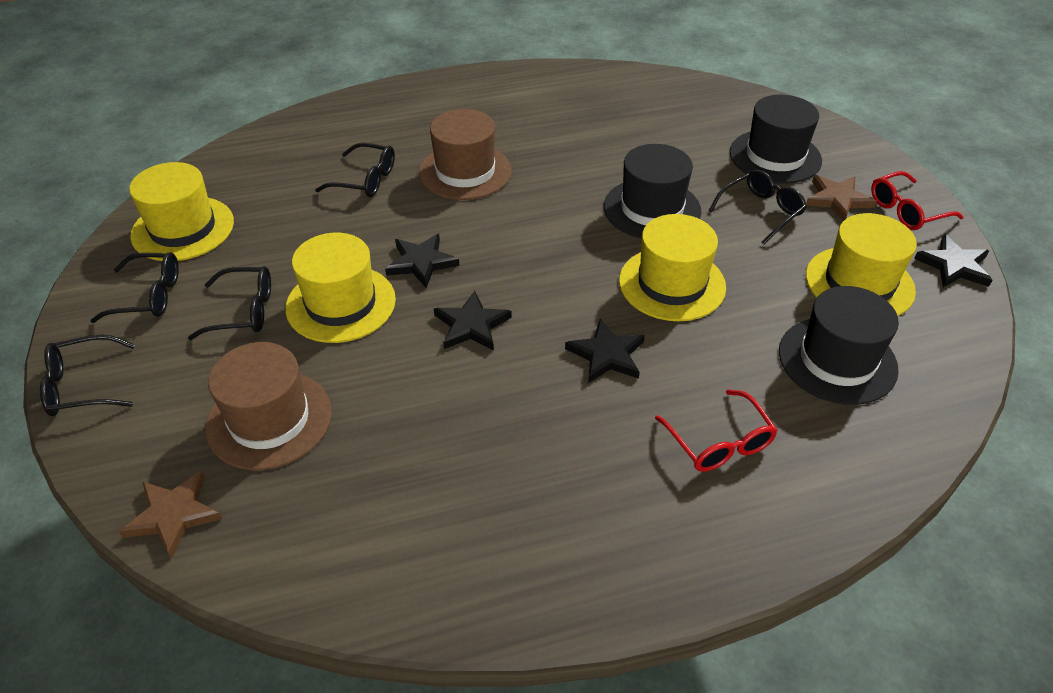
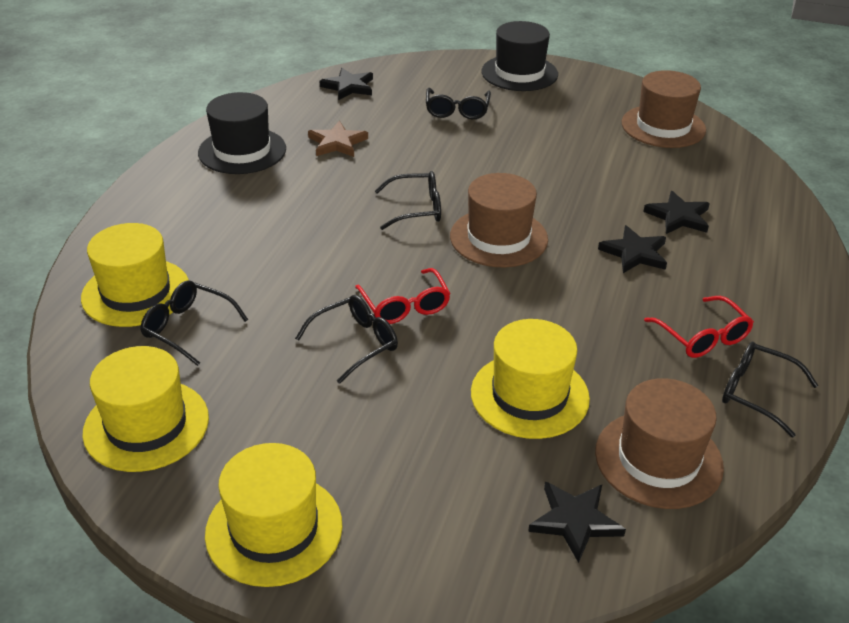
black hat: 3 -> 2
brown hat: 2 -> 3
brown star: 2 -> 1

